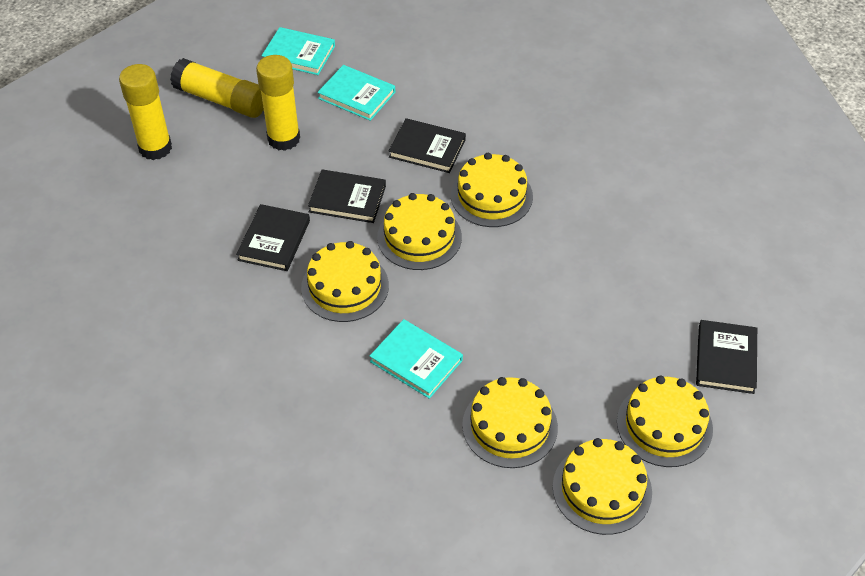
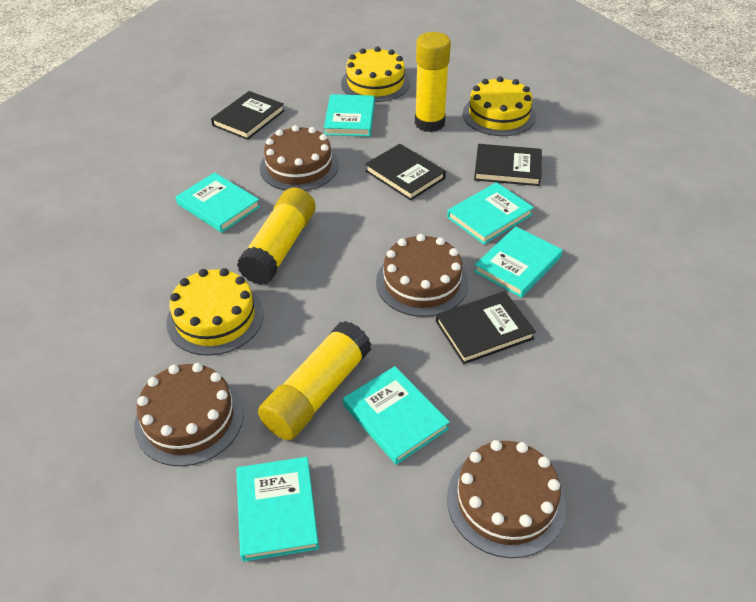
brown cake: 0 -> 4
turquoise book: 3 -> 6
yellow cake: 6 -> 3

